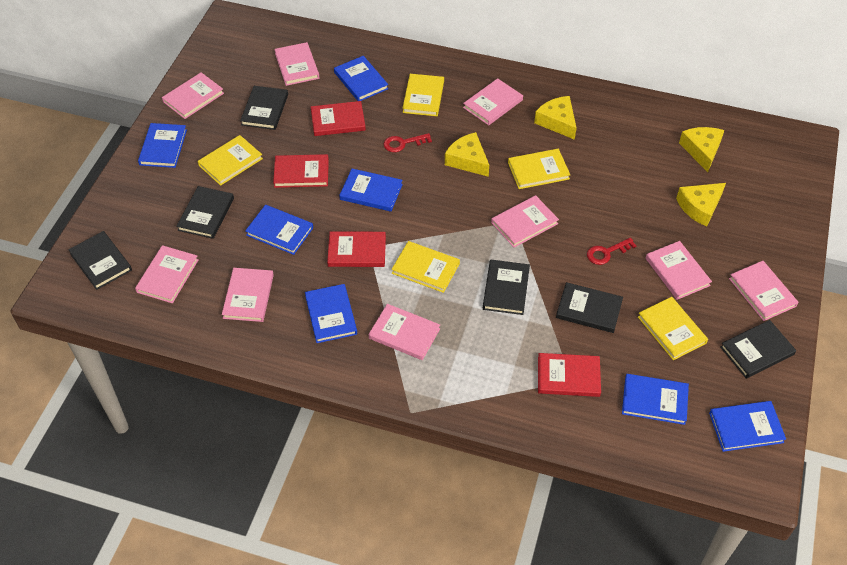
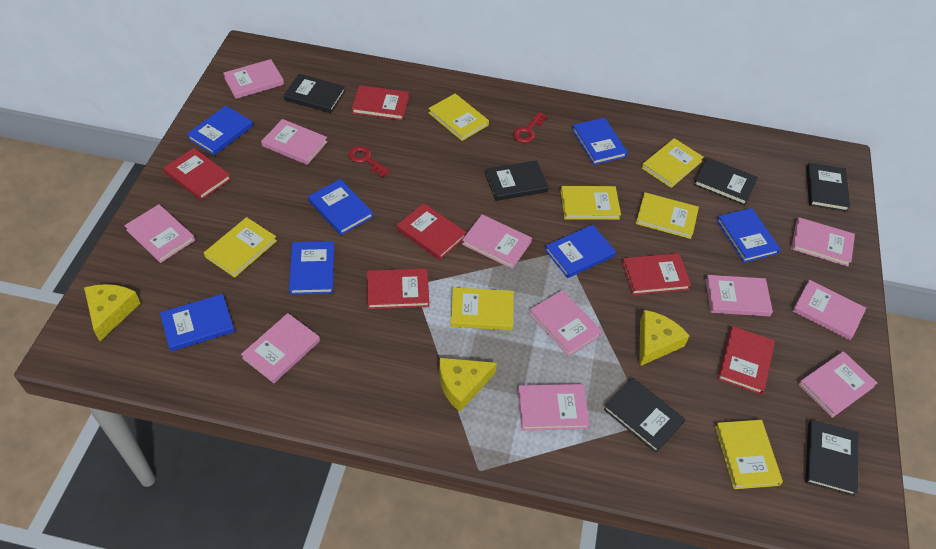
pink book: 9 -> 11
red book: 4 -> 6
yellow book: 5 -> 7
yellow cheese: 4 -> 3

